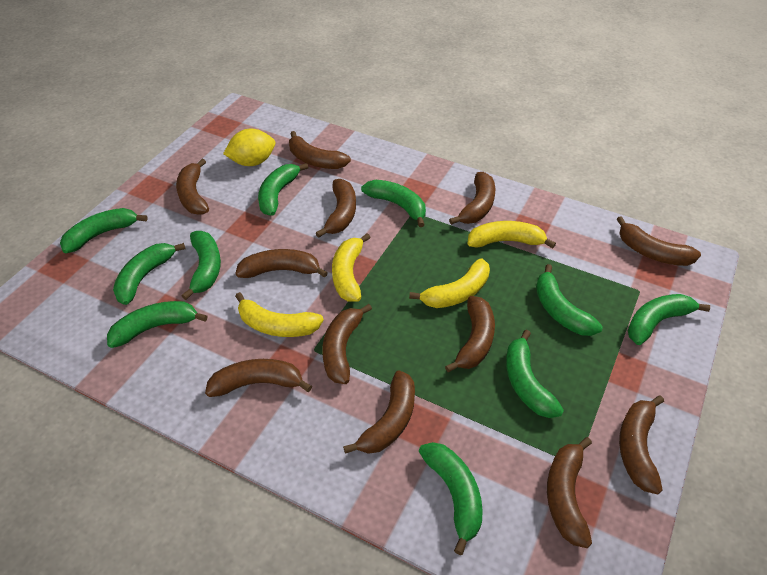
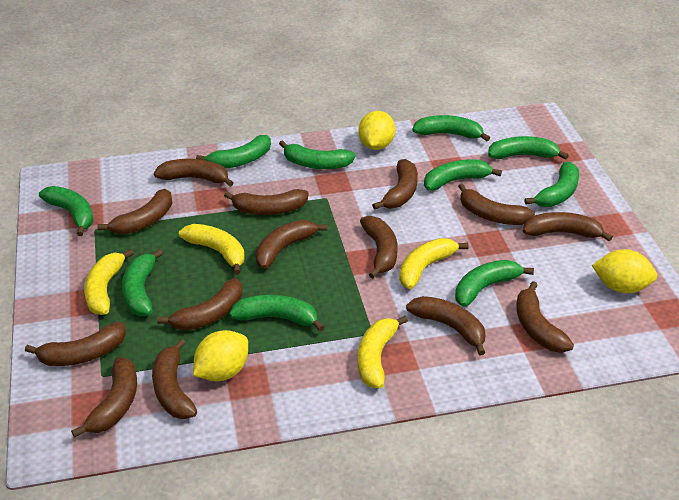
brown banana: 12 -> 14
yellow lemon: 1 -> 3

